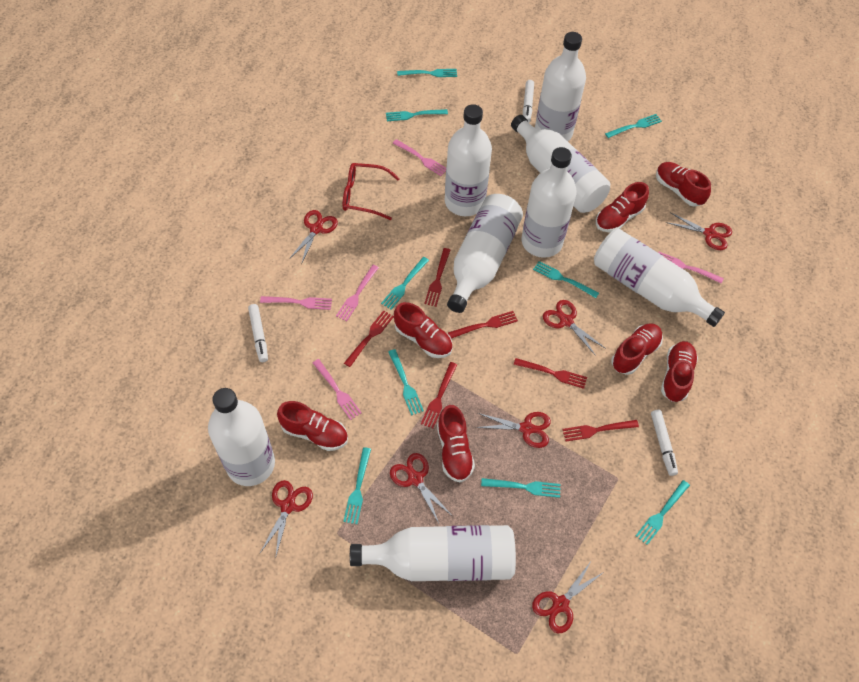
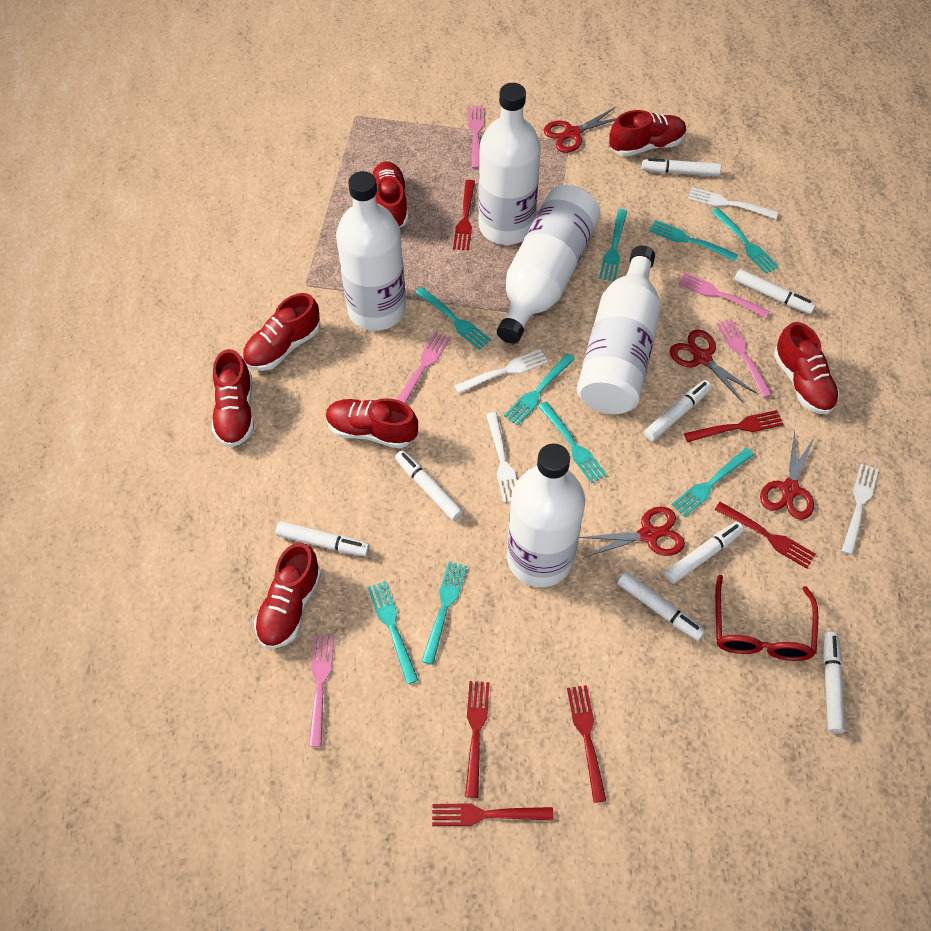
red scissors: 7 -> 4
white bottle: 8 -> 5
white fork: 0 -> 4
white marker: 3 -> 8

